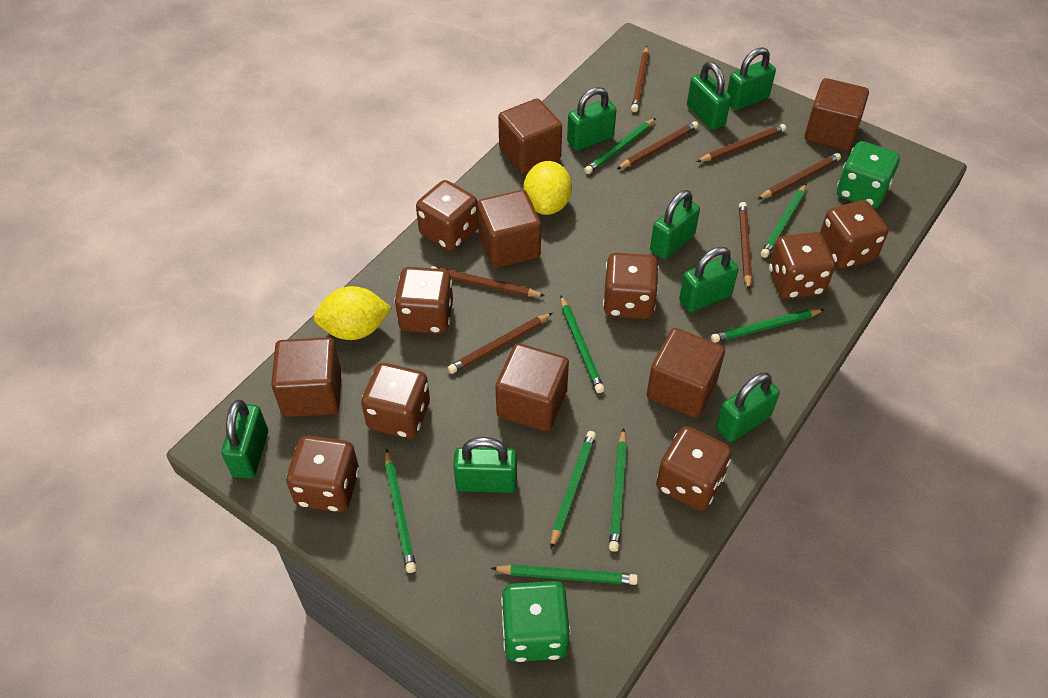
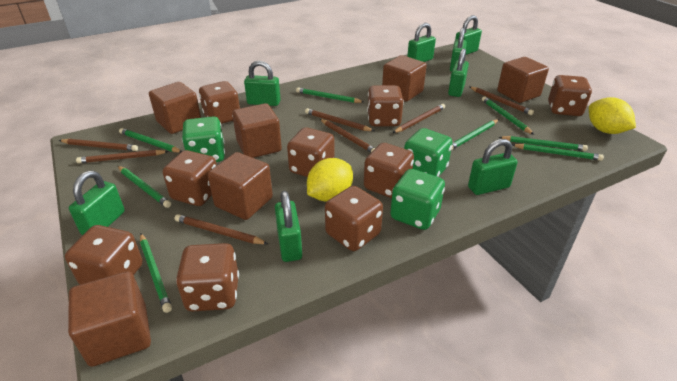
brown dice: 8 -> 9
green dice: 2 -> 3

